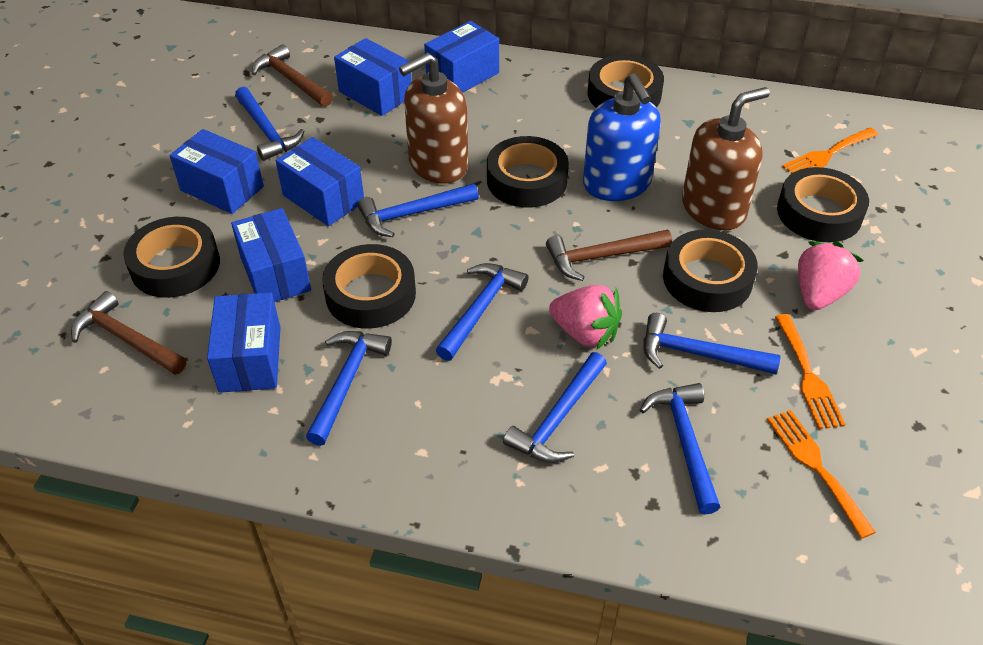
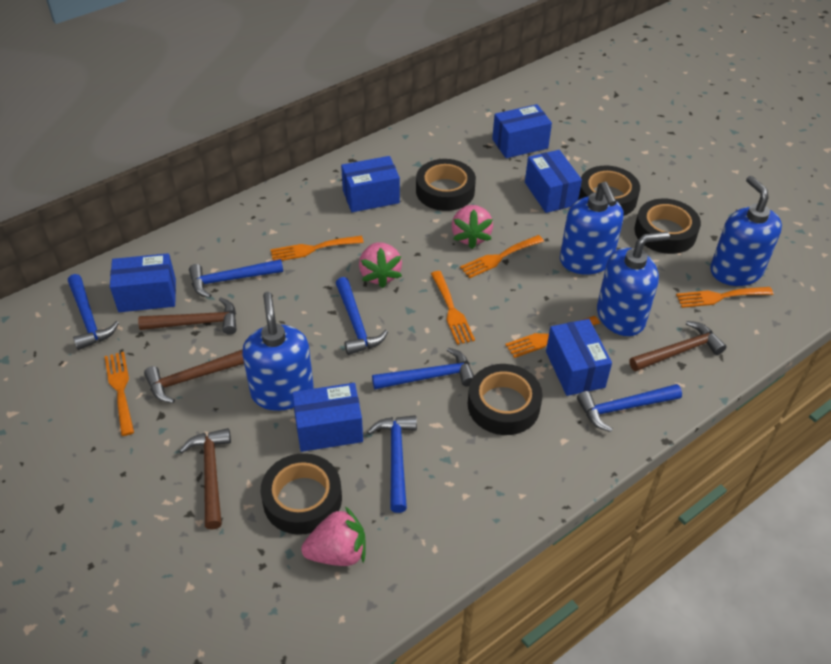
black tape: 6 -> 5
blue hammer: 7 -> 6
blue soap dispenser: 1 -> 4
brown hammer: 3 -> 4
brown soap dispenser: 2 -> 0
orange fork: 3 -> 6
pink strawberry: 2 -> 3

